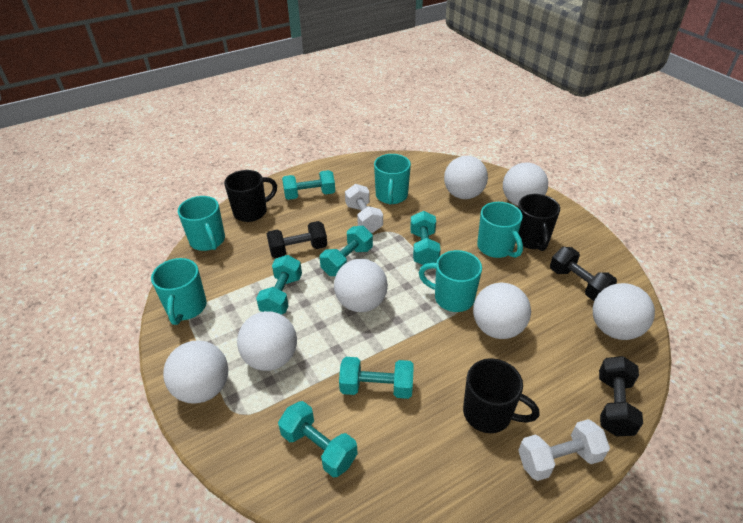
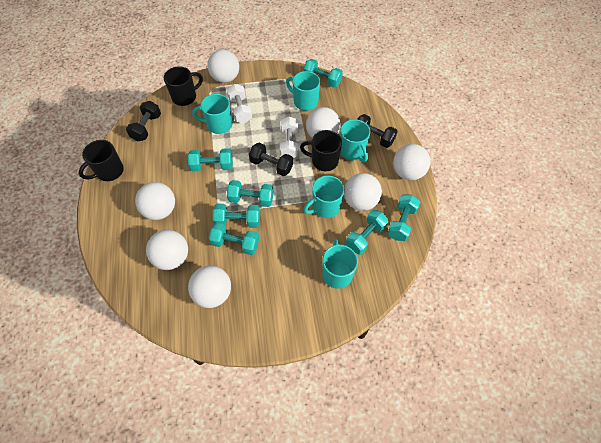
turquoise dumbbell: 6 -> 7

